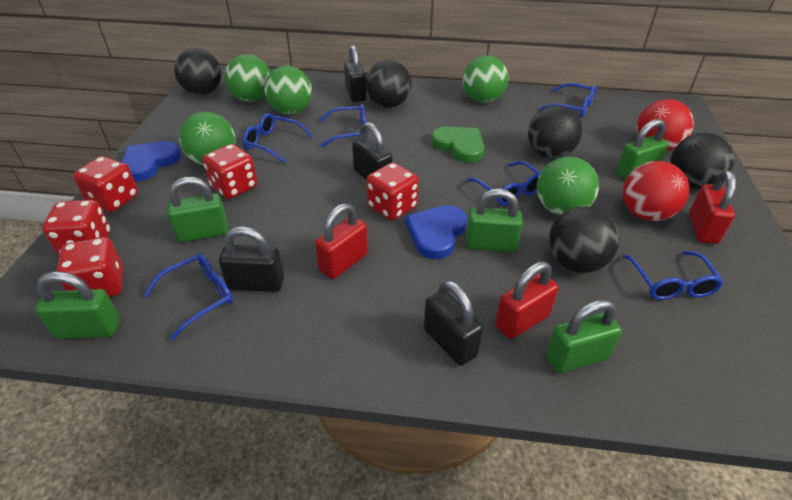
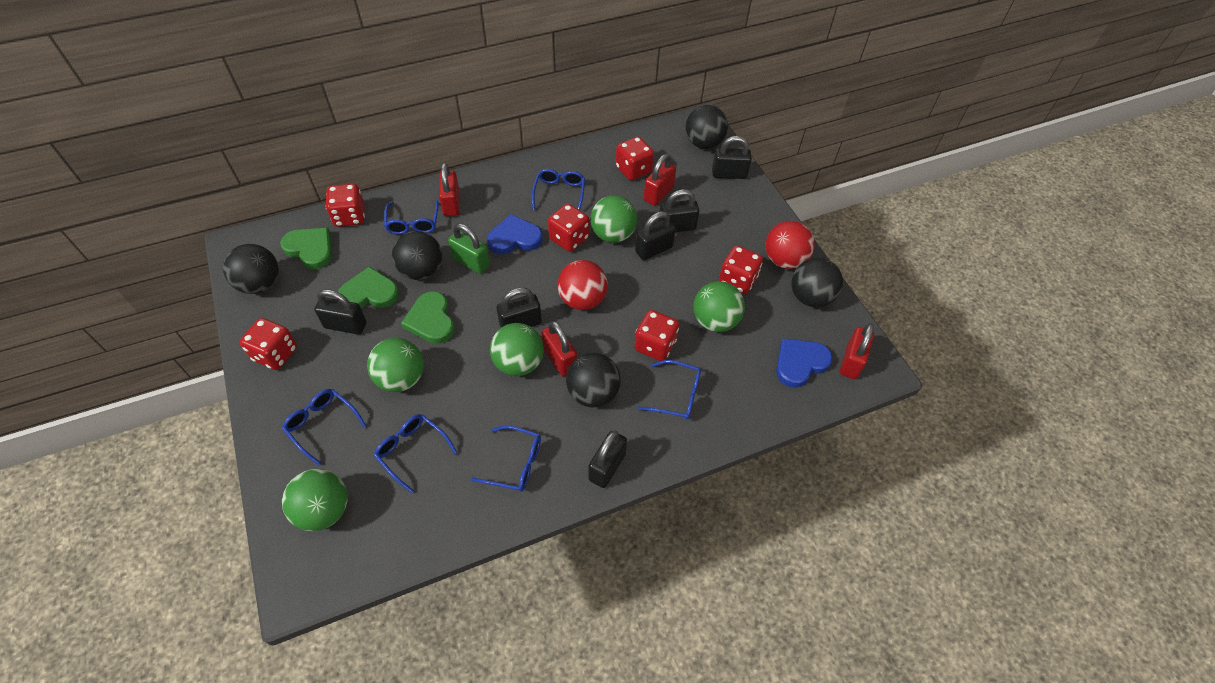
black padlock: 4 -> 6
green heart: 1 -> 3
green padlock: 5 -> 1
red dice: 5 -> 6
red padlock: 3 -> 4

